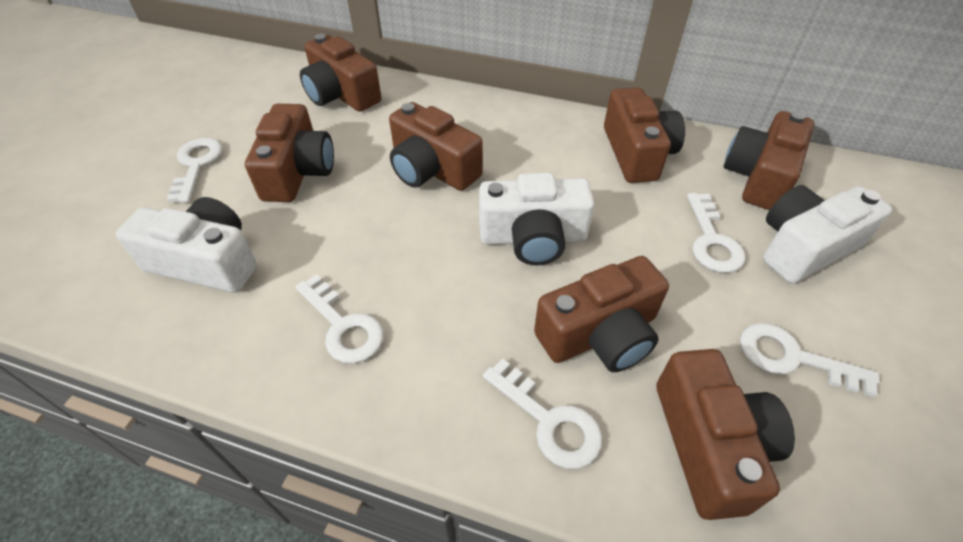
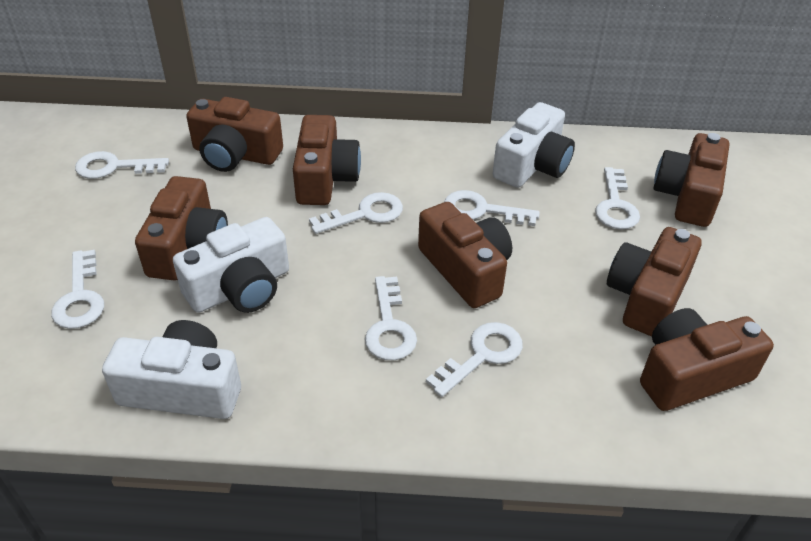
white key: 5 -> 7

